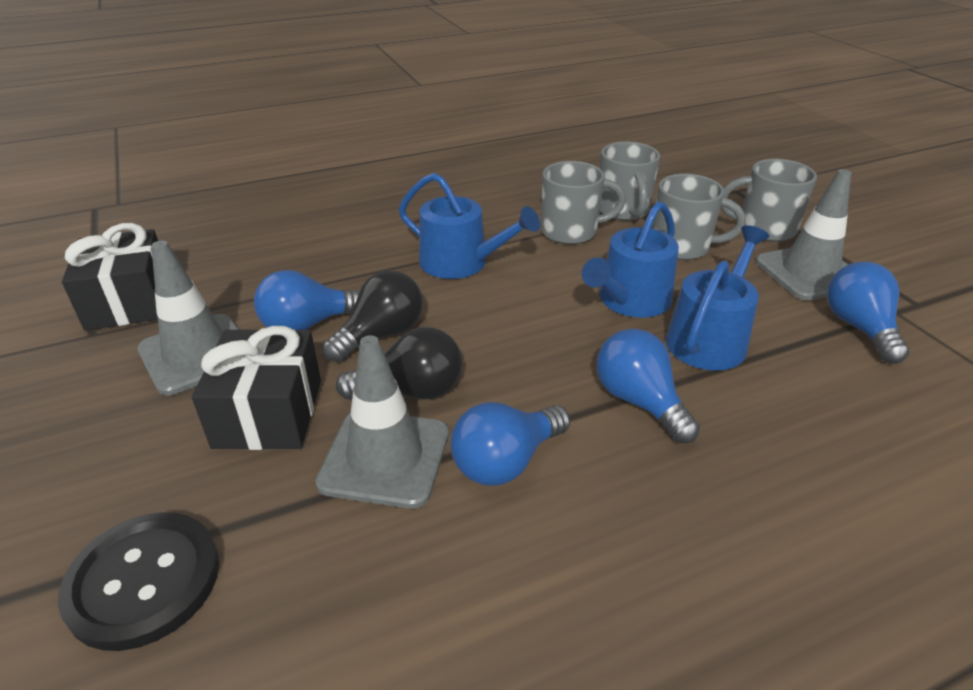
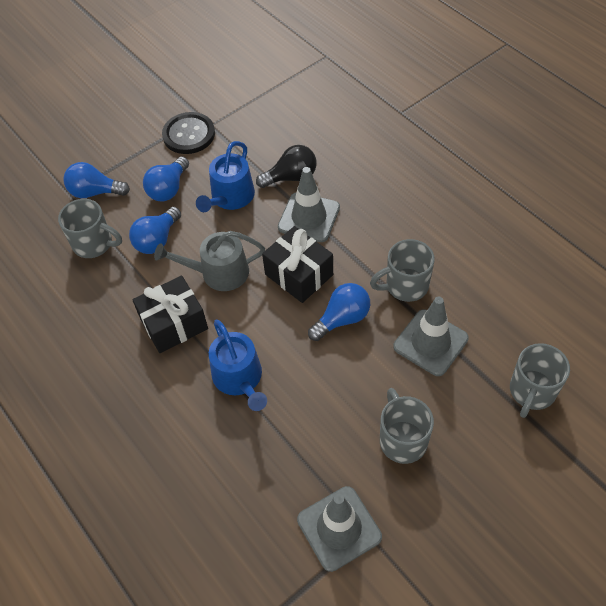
black light bulb: 2 -> 1
blue watering can: 3 -> 2
grey watering can: 0 -> 1

